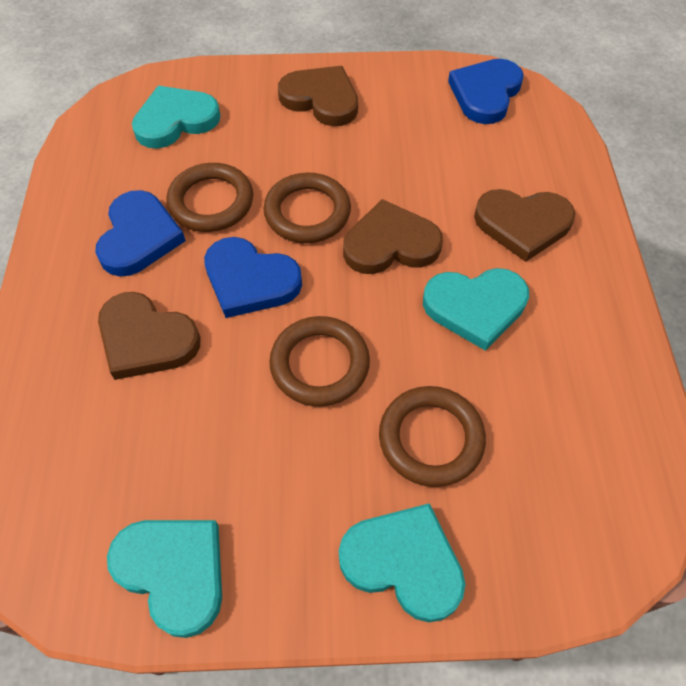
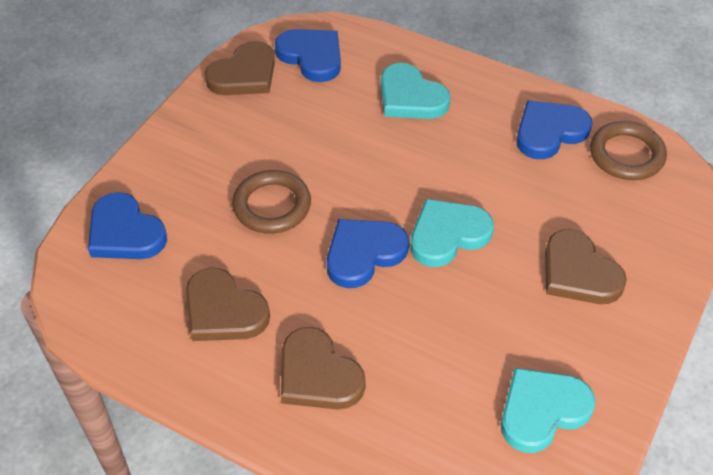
blue heart: 3 -> 4
brown ring: 4 -> 2
turquoise heart: 4 -> 3

